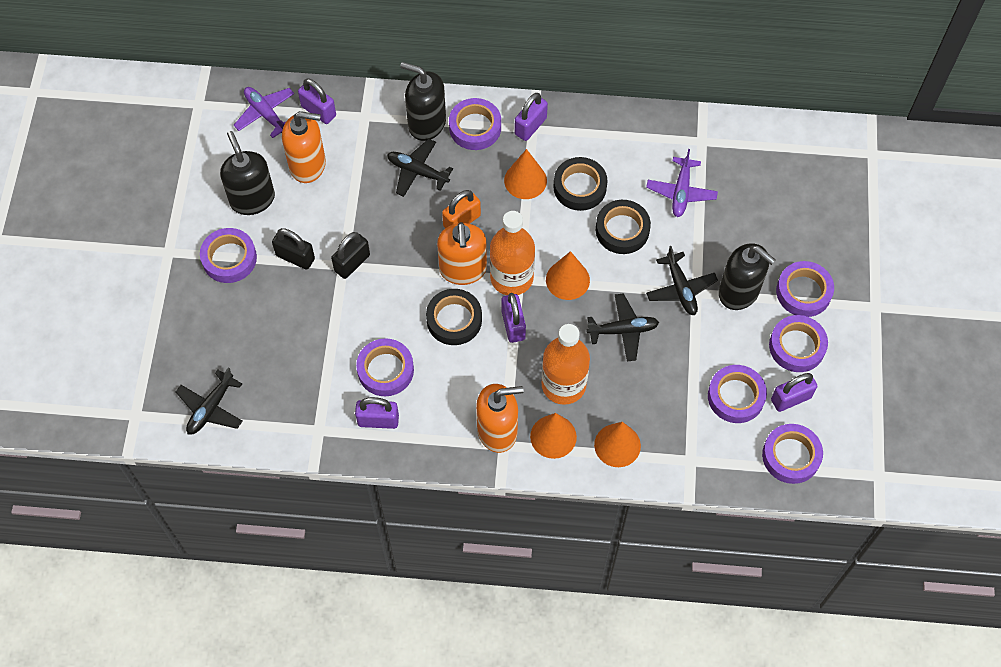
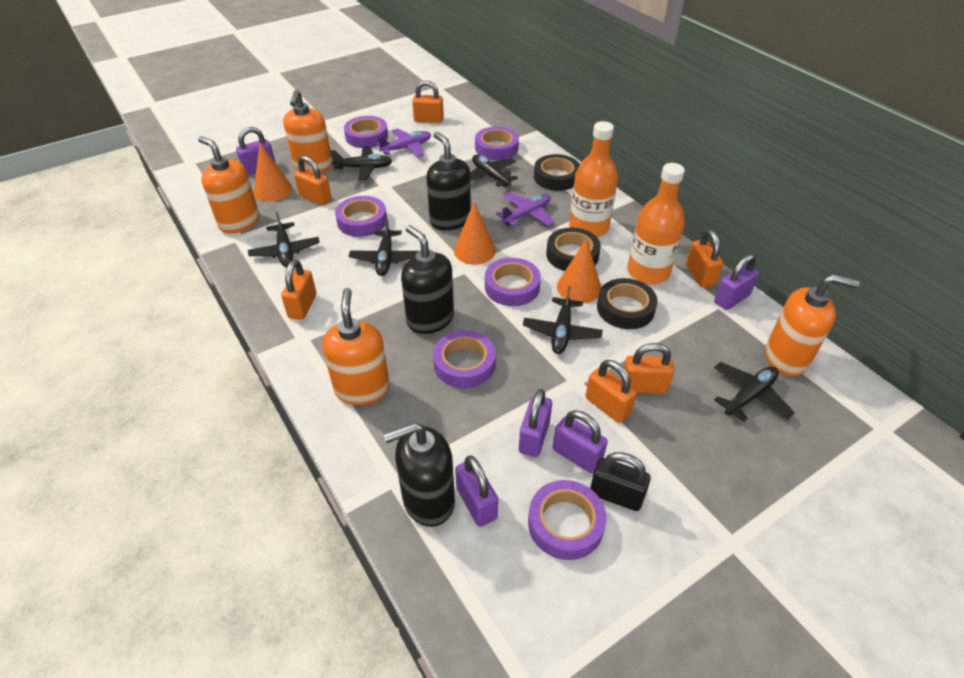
black padlock: 2 -> 1
black plane: 4 -> 6
orange cone: 4 -> 3
orange padlock: 1 -> 6
orange soap dispenser: 3 -> 4
purple tape: 7 -> 6

